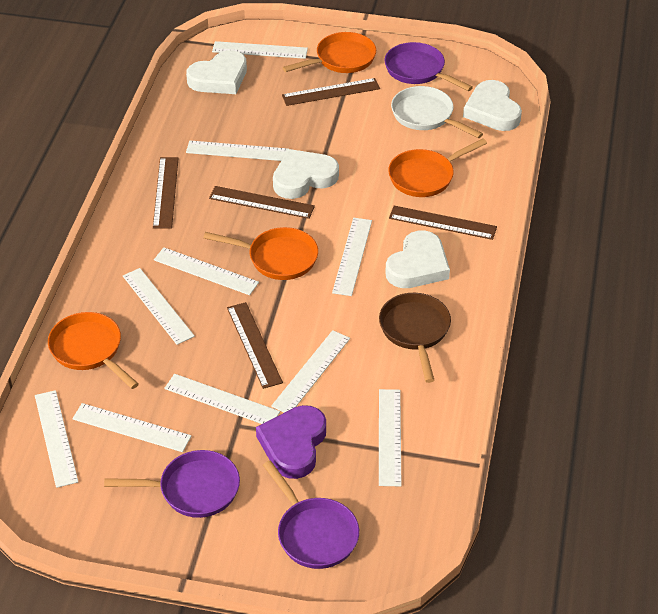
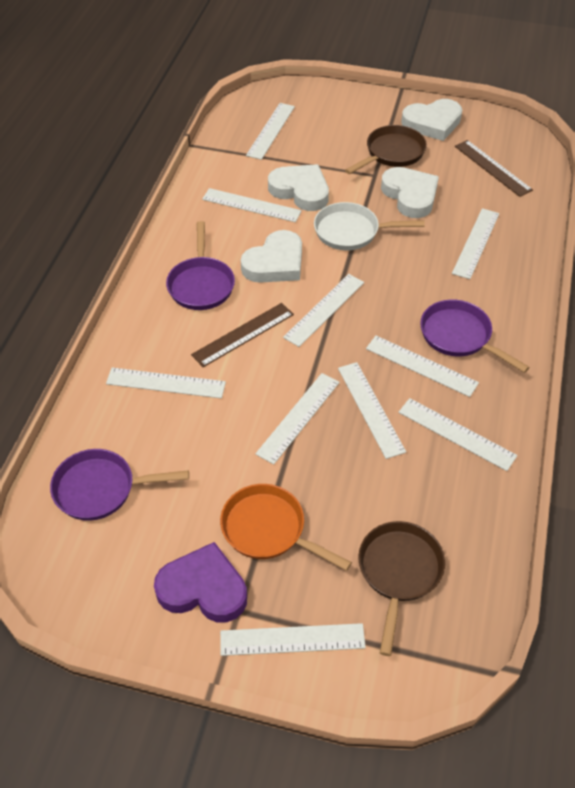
brown pan: 1 -> 2
brown ruler: 5 -> 2
orange pan: 4 -> 1

